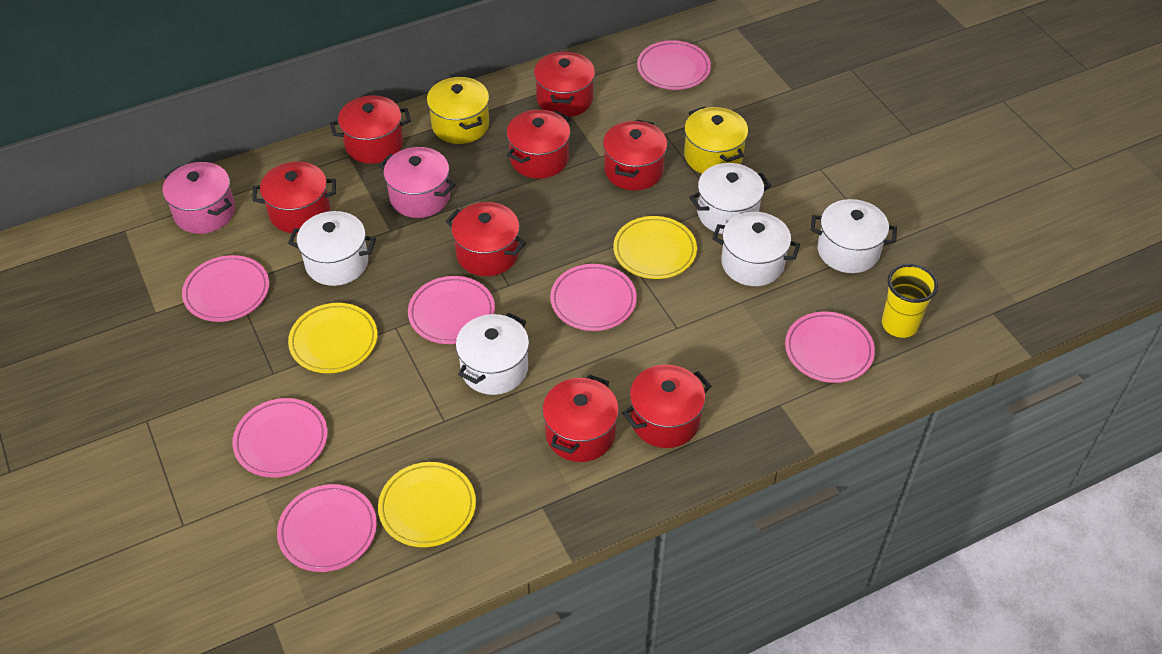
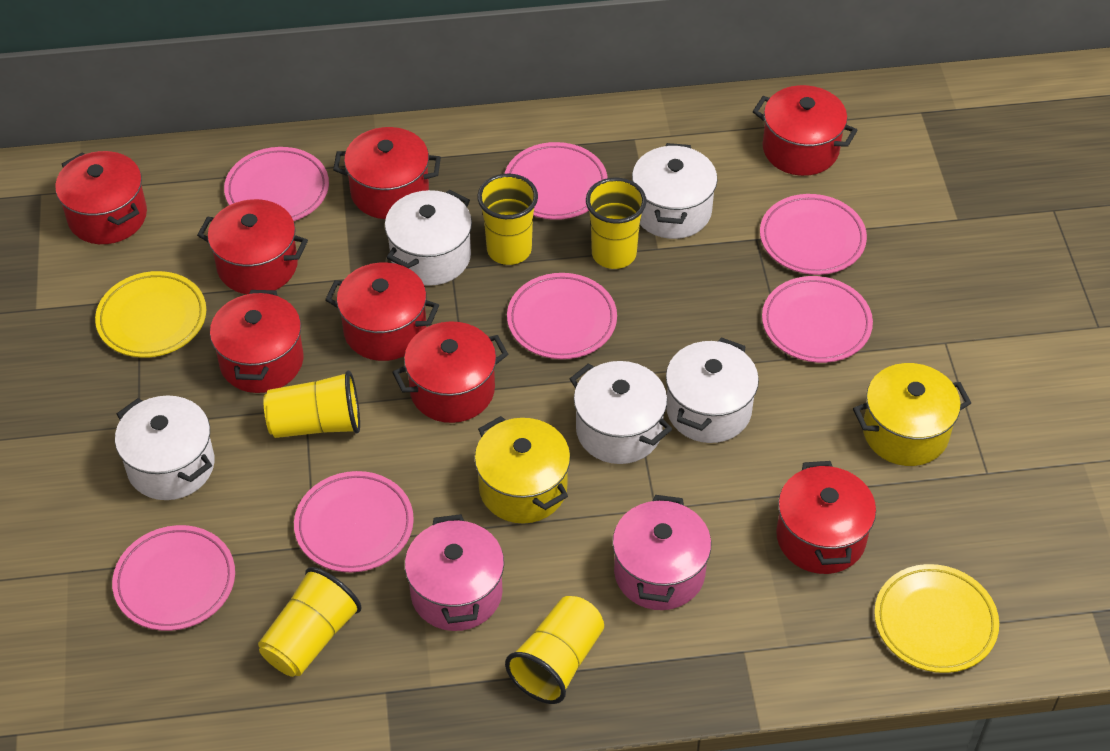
yellow cup: 1 -> 5
yellow plate: 3 -> 2

